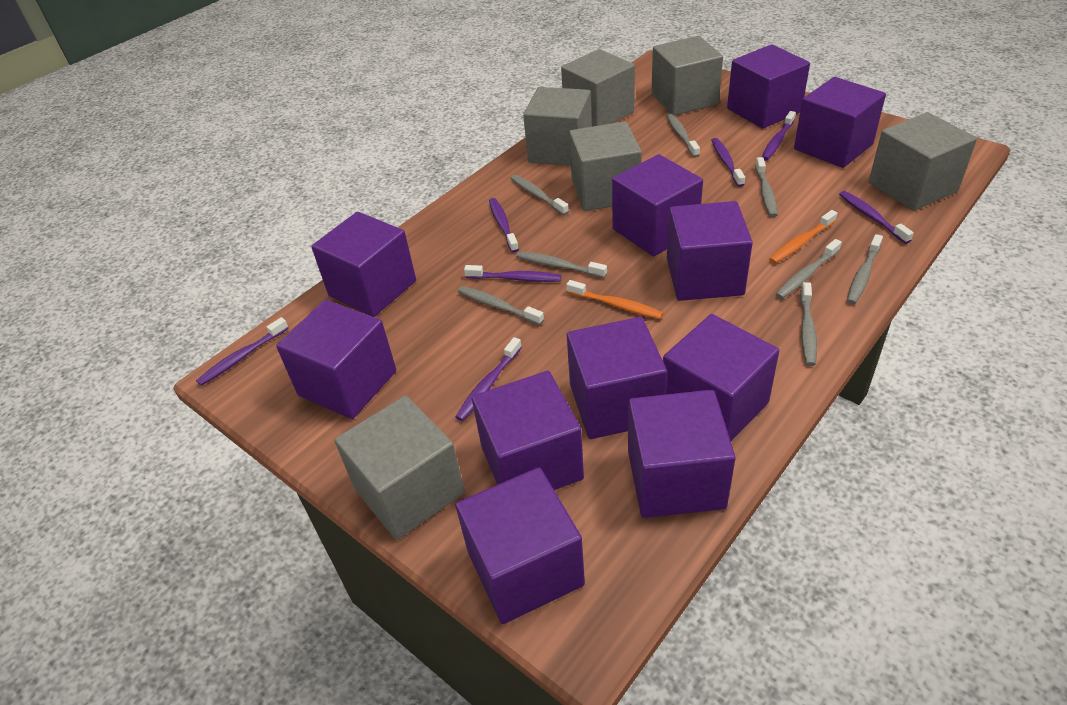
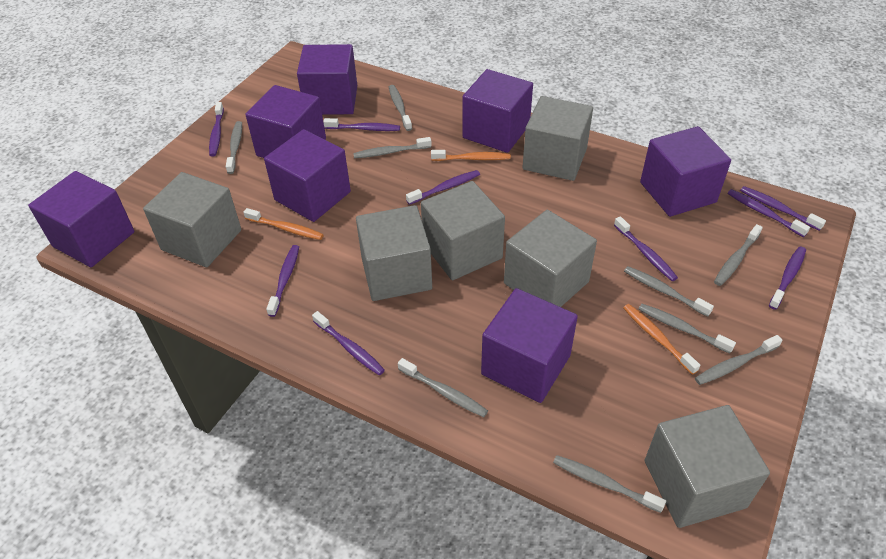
grey toothbrush: 8 -> 9
orange toothbrush: 2 -> 3
purple cube: 11 -> 7
purple toothbrush: 7 -> 9

